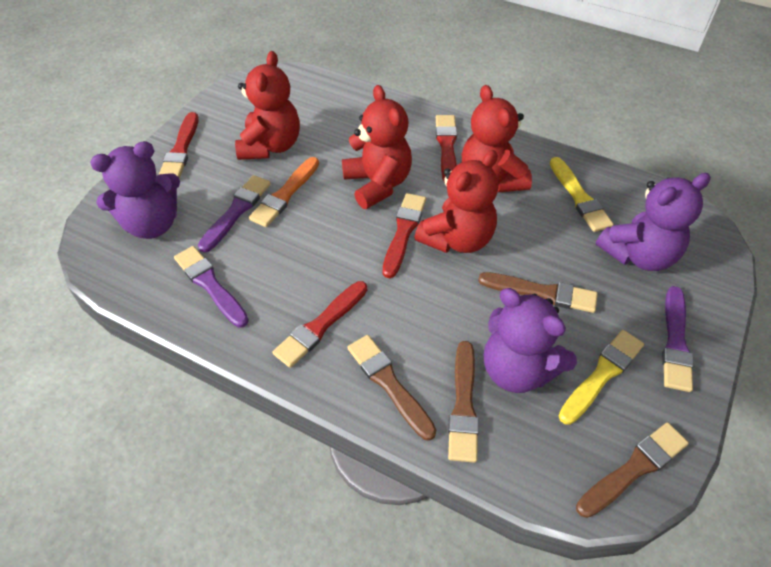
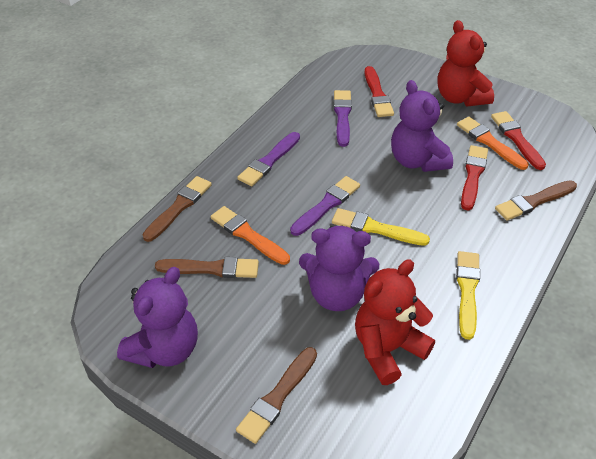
orange brush: 1 -> 2
red brush: 4 -> 3
red teddy bear: 4 -> 2

